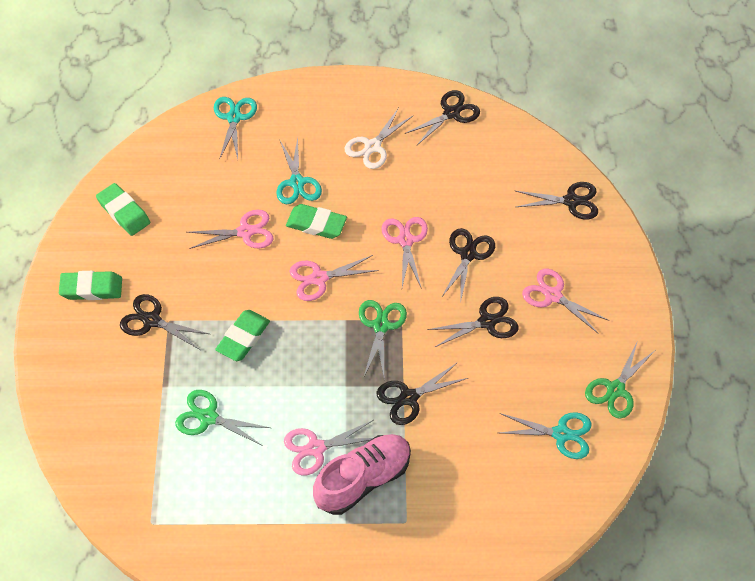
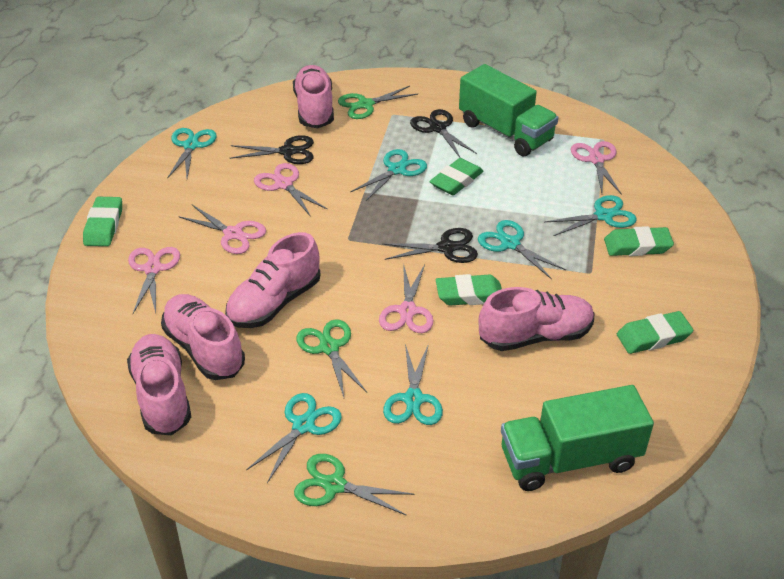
black scissors: 6 -> 3
green eraser: 4 -> 5
green truck: 0 -> 2
pink shoe: 1 -> 5
turquoise scissors: 3 -> 6
white scissors: 1 -> 0

